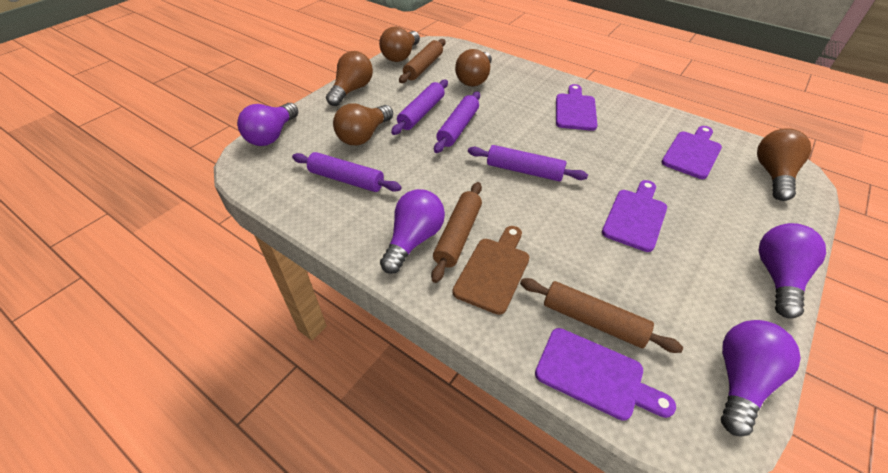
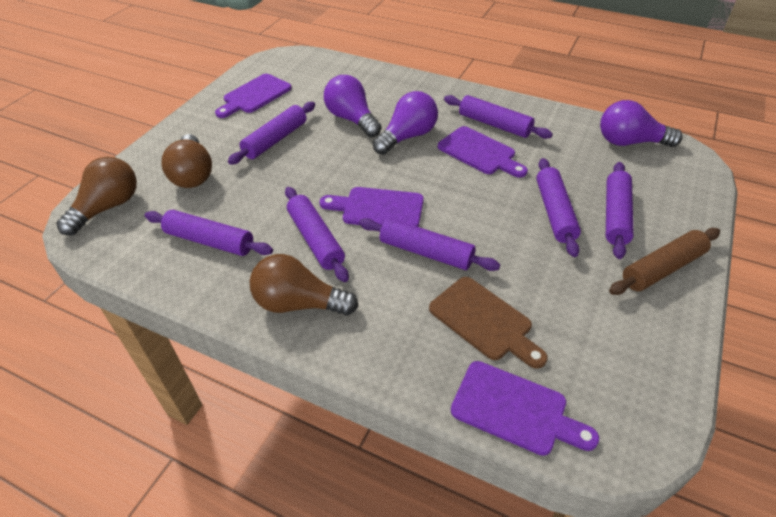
brown light bulb: 5 -> 3
brown rolling pin: 3 -> 1
purple light bulb: 4 -> 3
purple rolling pin: 4 -> 7

